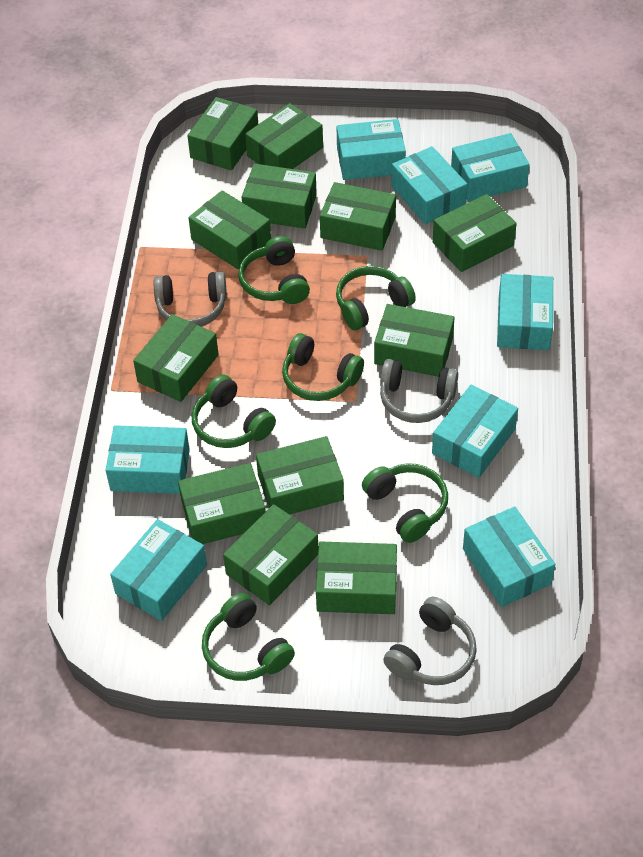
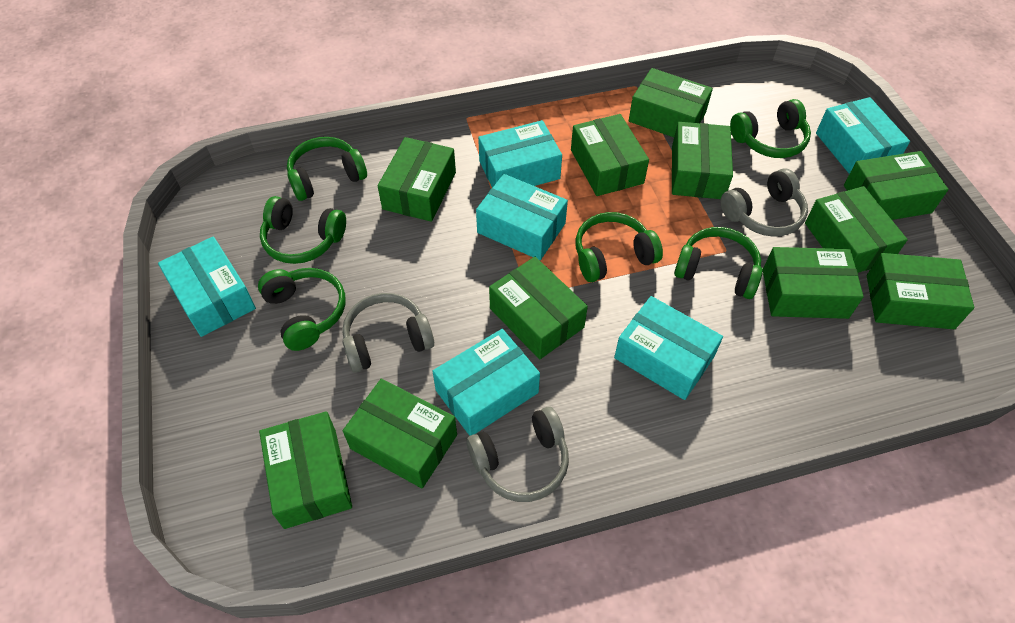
green box: 12 -> 11
turquoise box: 8 -> 6

